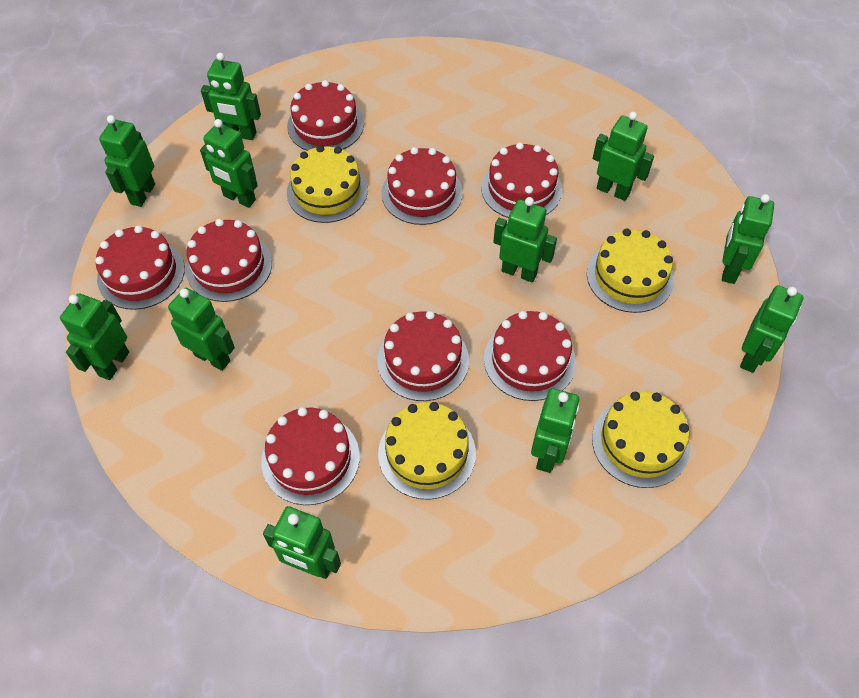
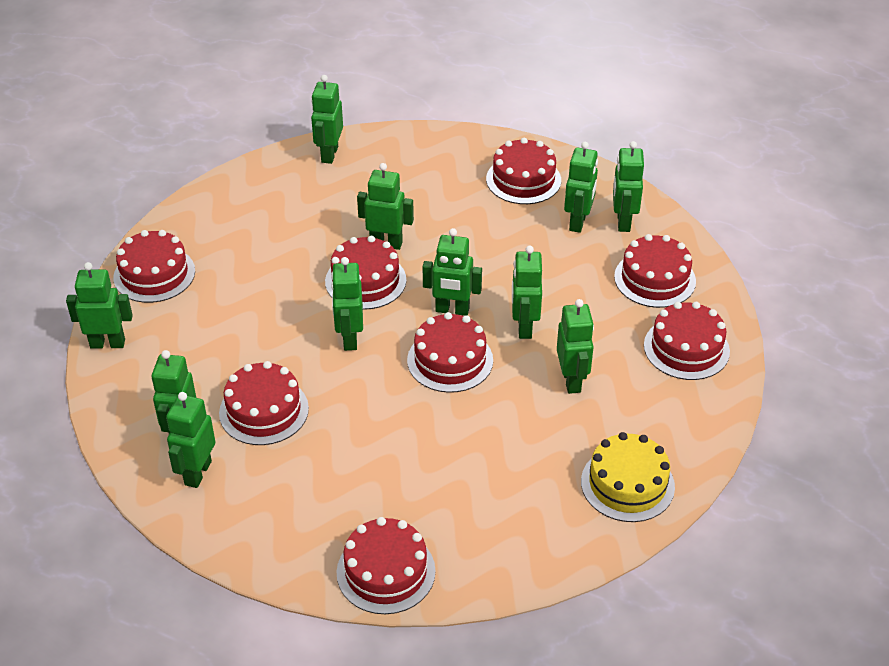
yellow cake: 4 -> 1

